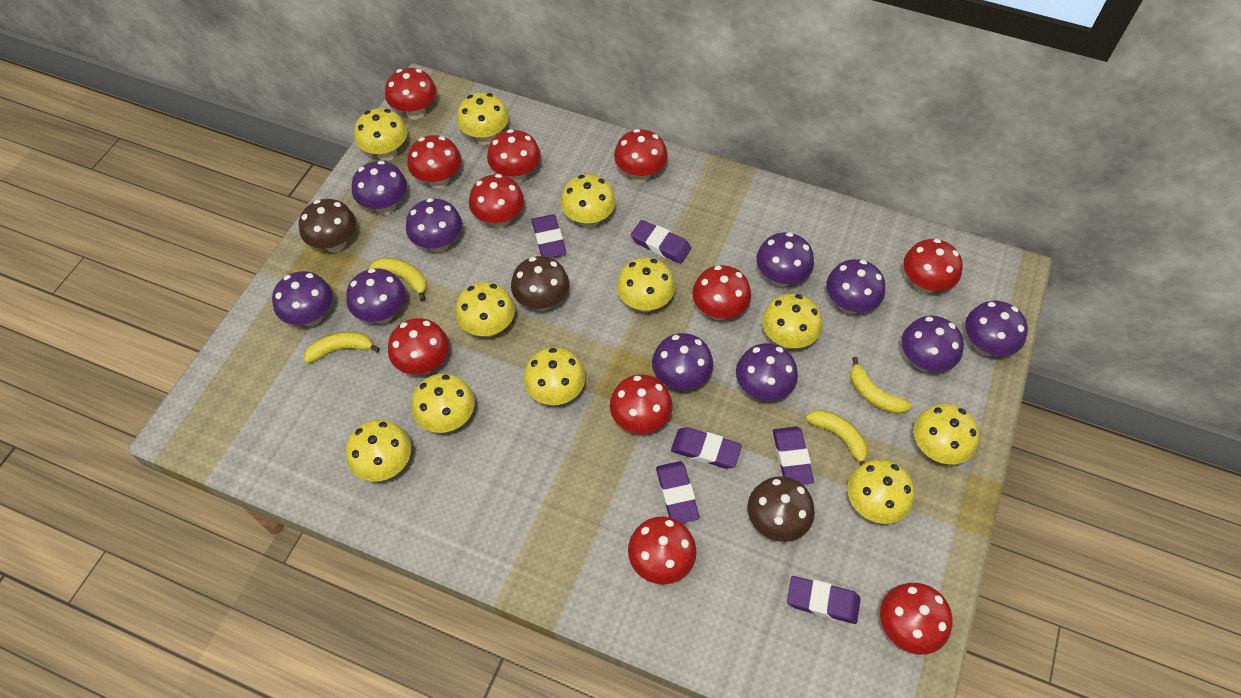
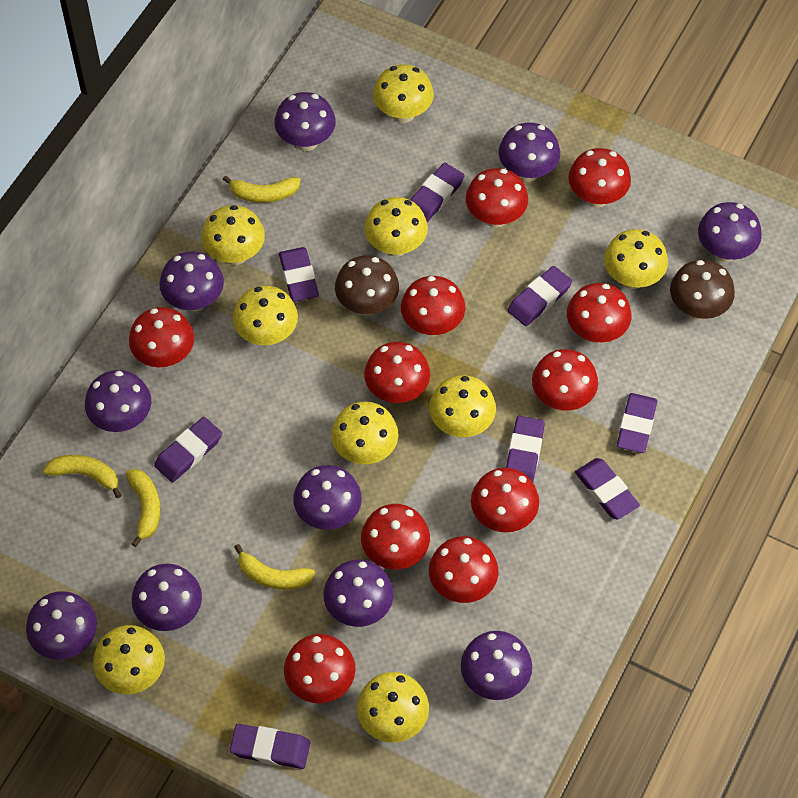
brown mushroom: 3 -> 2
purple eraser: 6 -> 8
yellow mushroom: 11 -> 9

